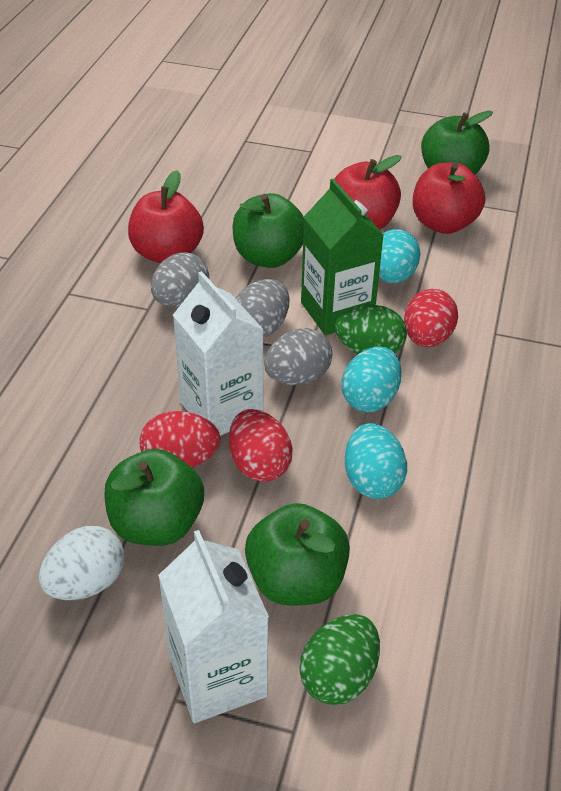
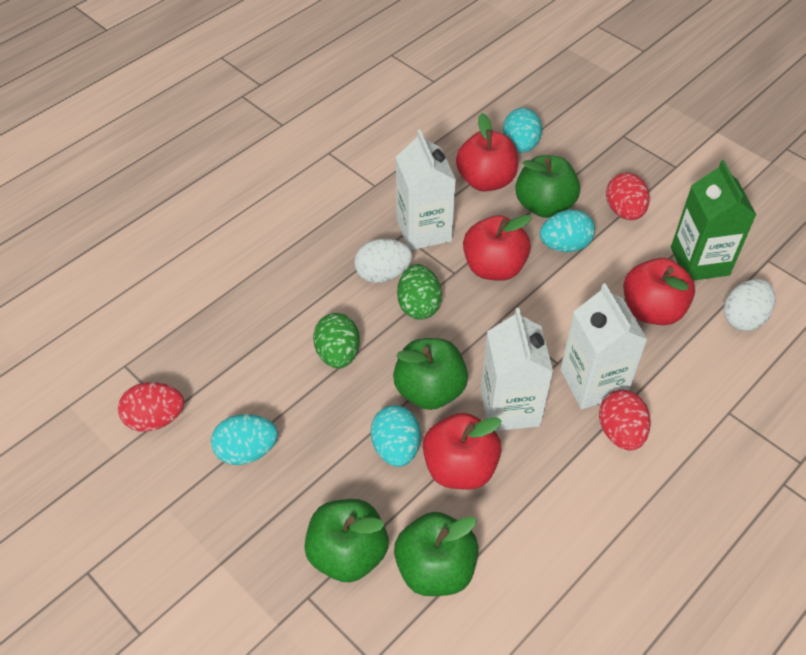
grey egg: 3 -> 0
red apple: 3 -> 4
turquoise egg: 3 -> 4
white carton: 2 -> 3
white egg: 1 -> 2

